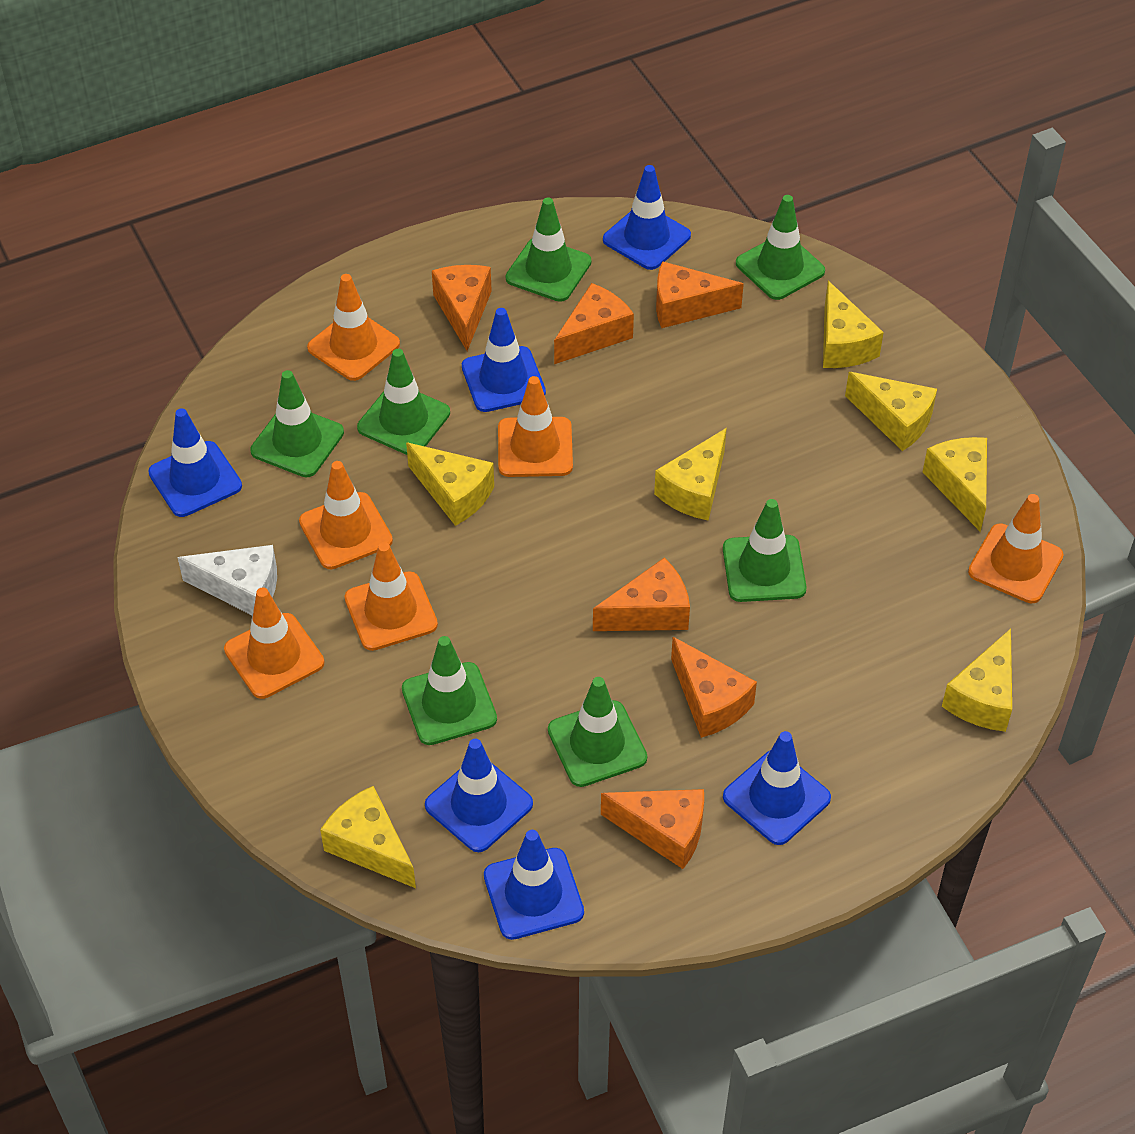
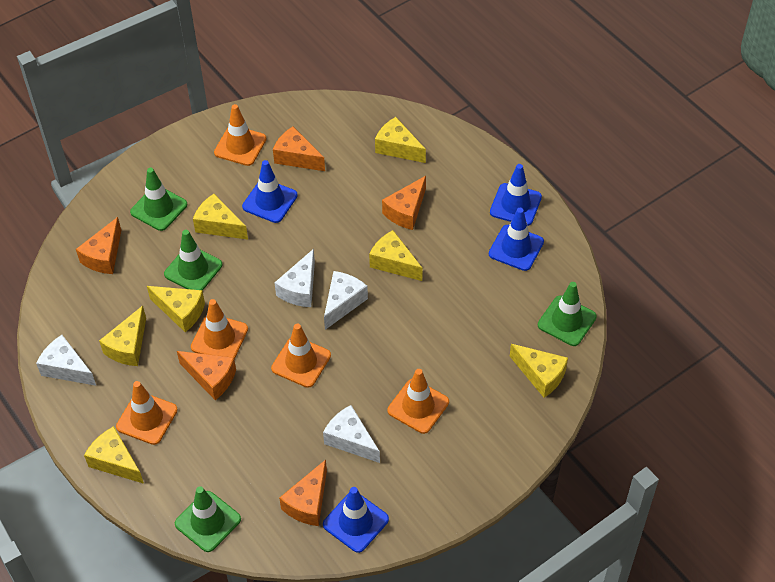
blue traffic cone: 6 -> 4
green traffic cone: 7 -> 4
orange cheese: 6 -> 5
orange traffic cone: 6 -> 5
white cheese: 1 -> 4

